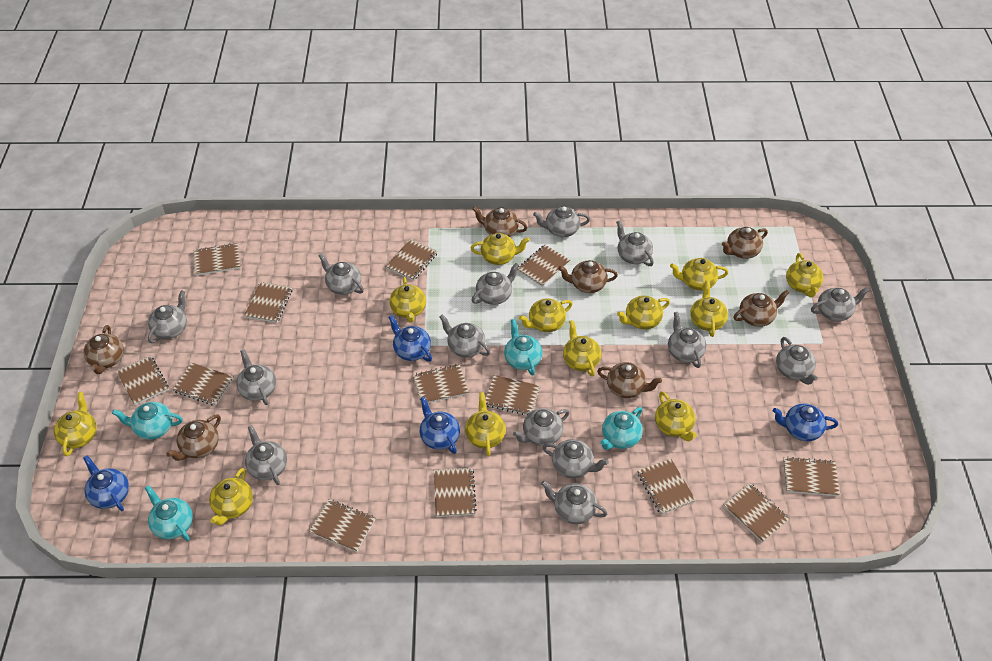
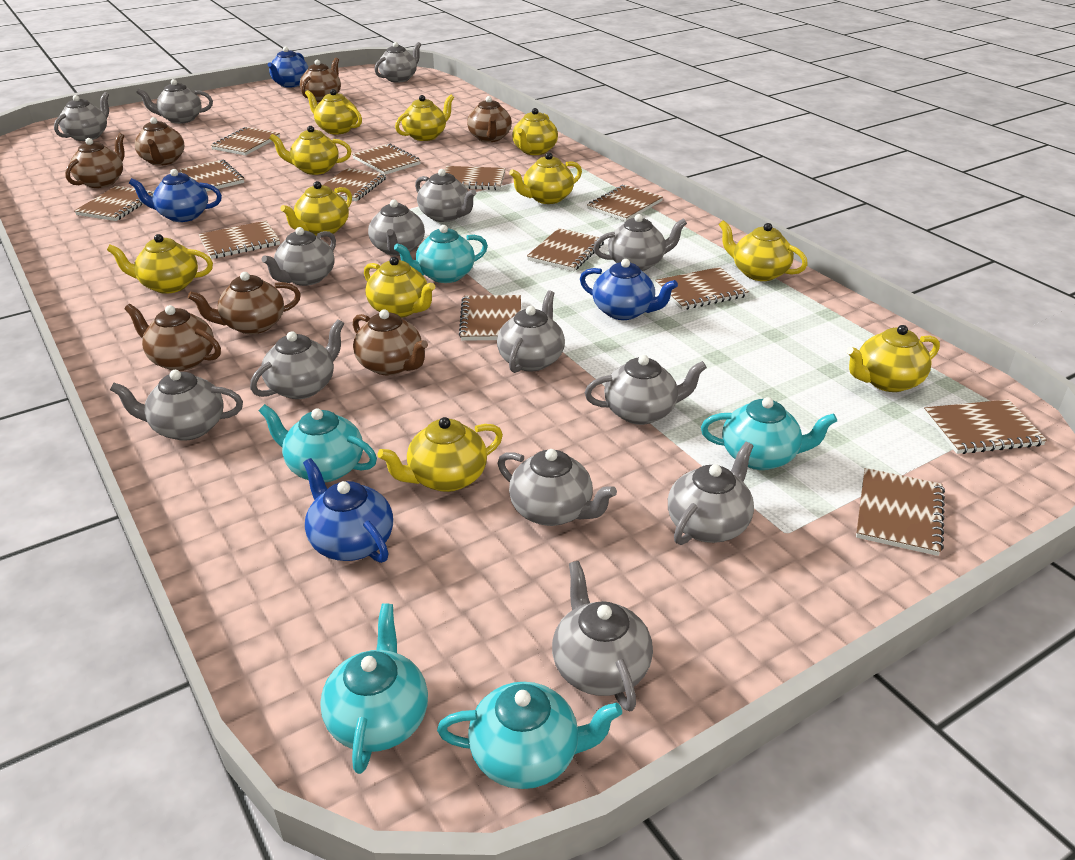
turquoise teapot: 4 -> 5
yellow teapot: 12 -> 11

